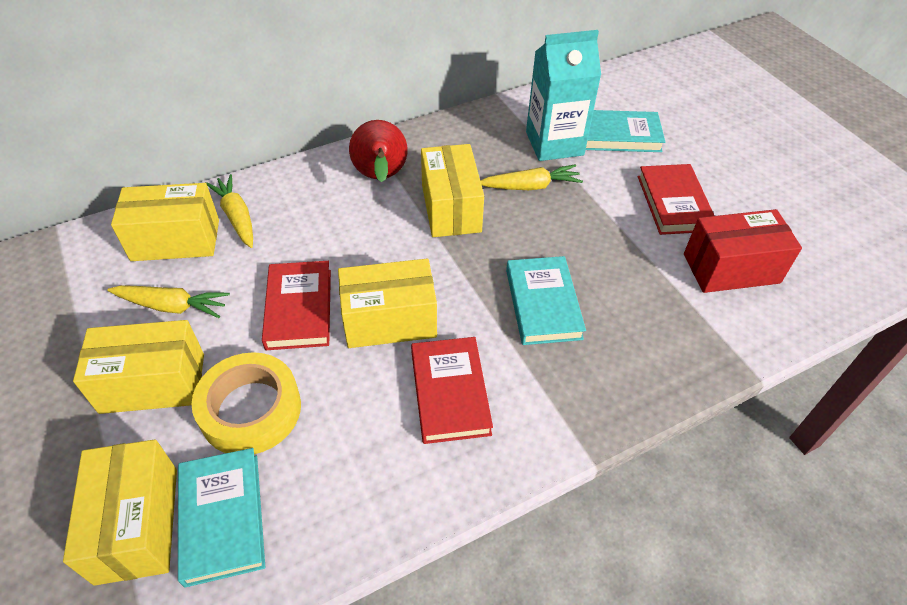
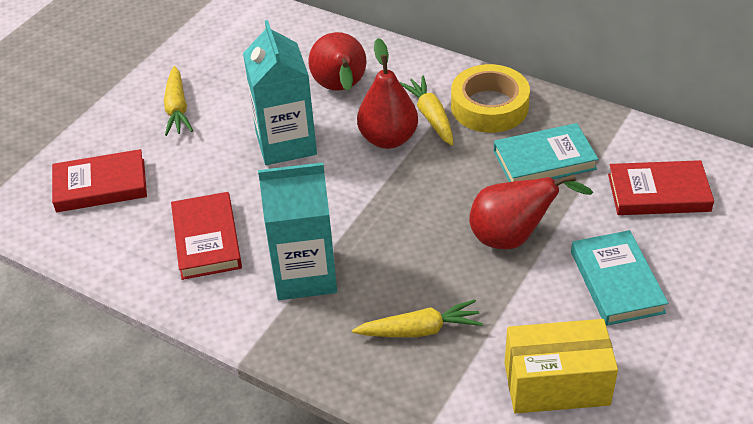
red box: 1 -> 0
red pear: 1 -> 3
turquoise book: 3 -> 2
turquoise carton: 1 -> 2
yellow box: 5 -> 1

